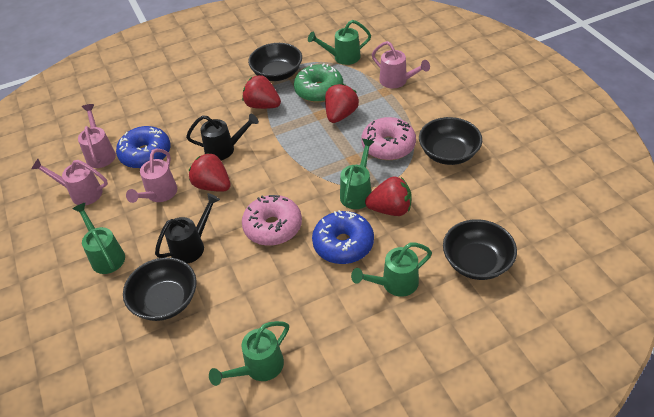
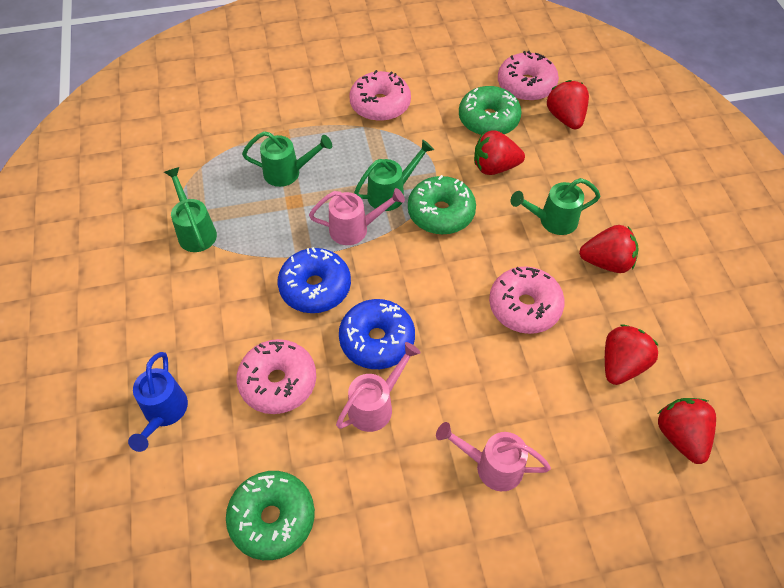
black bowl: 4 -> 0
black watering can: 2 -> 0
blue watering can: 0 -> 1
green donut: 1 -> 3
green watering can: 5 -> 4
pink donut: 2 -> 4
pink watering can: 4 -> 3
red strawberry: 4 -> 5

